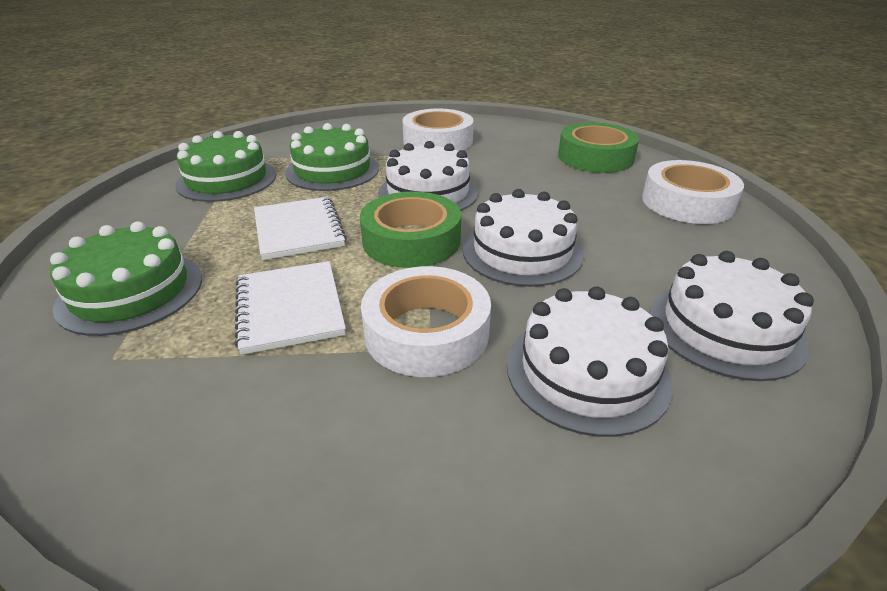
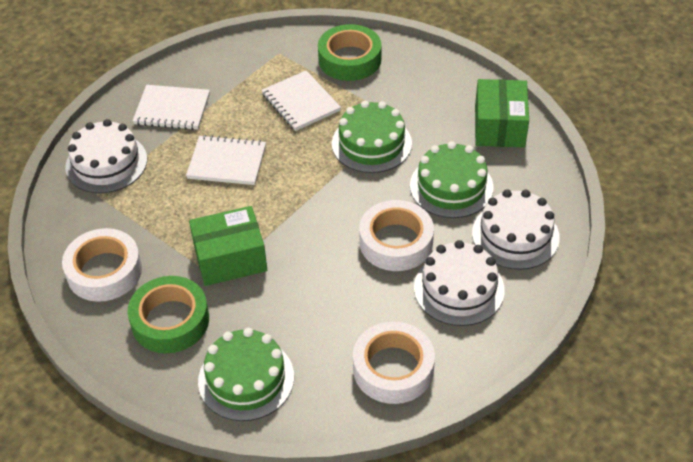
green box: 0 -> 2
white cake: 4 -> 3
white notebook: 2 -> 3

